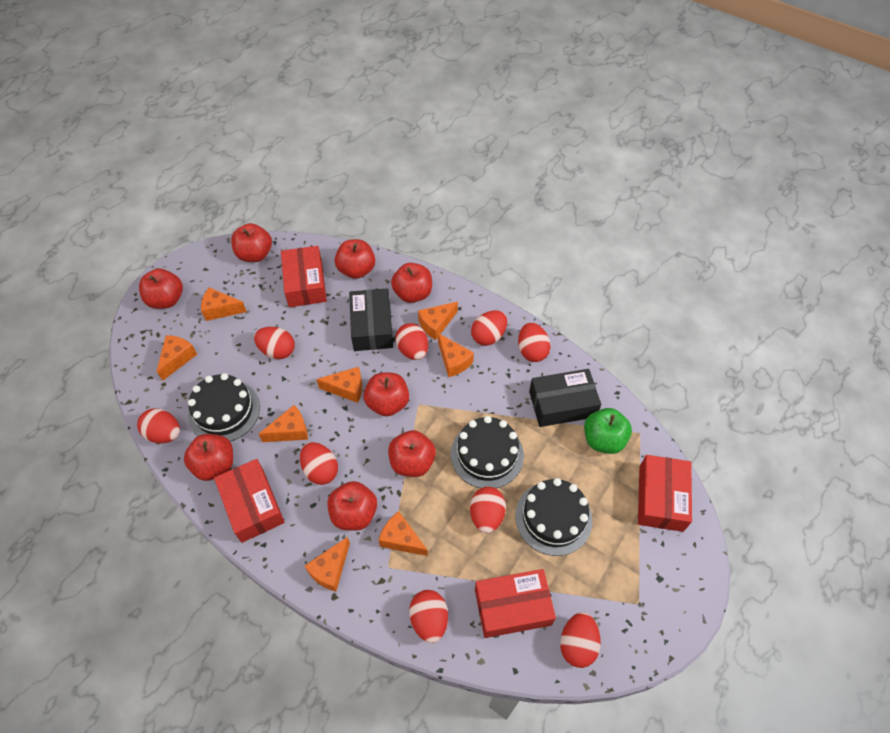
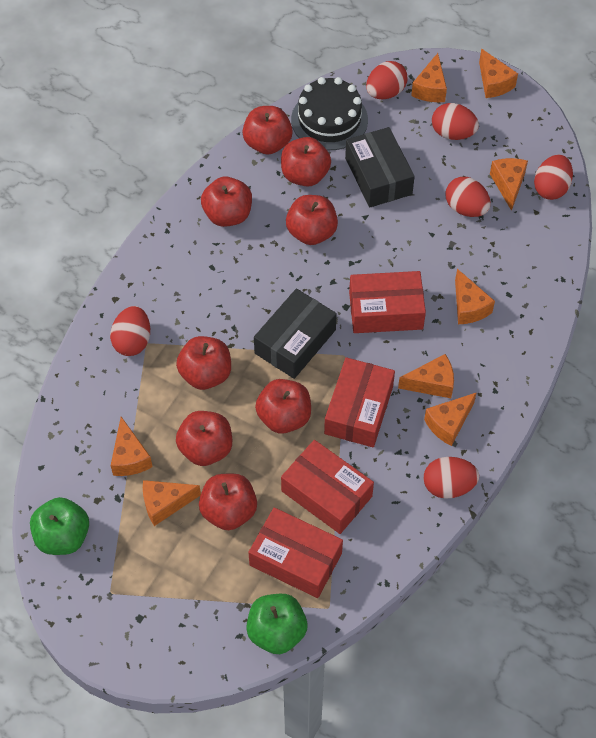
black cake: 3 -> 1
green apple: 1 -> 2
red egg: 9 -> 6

